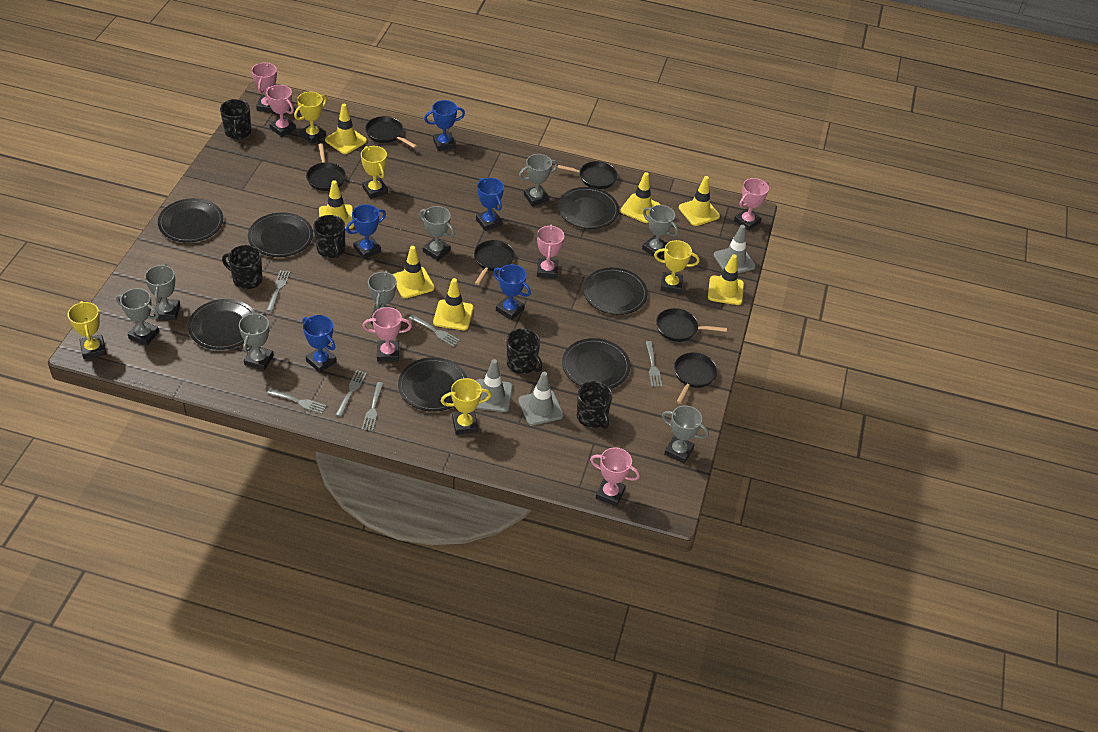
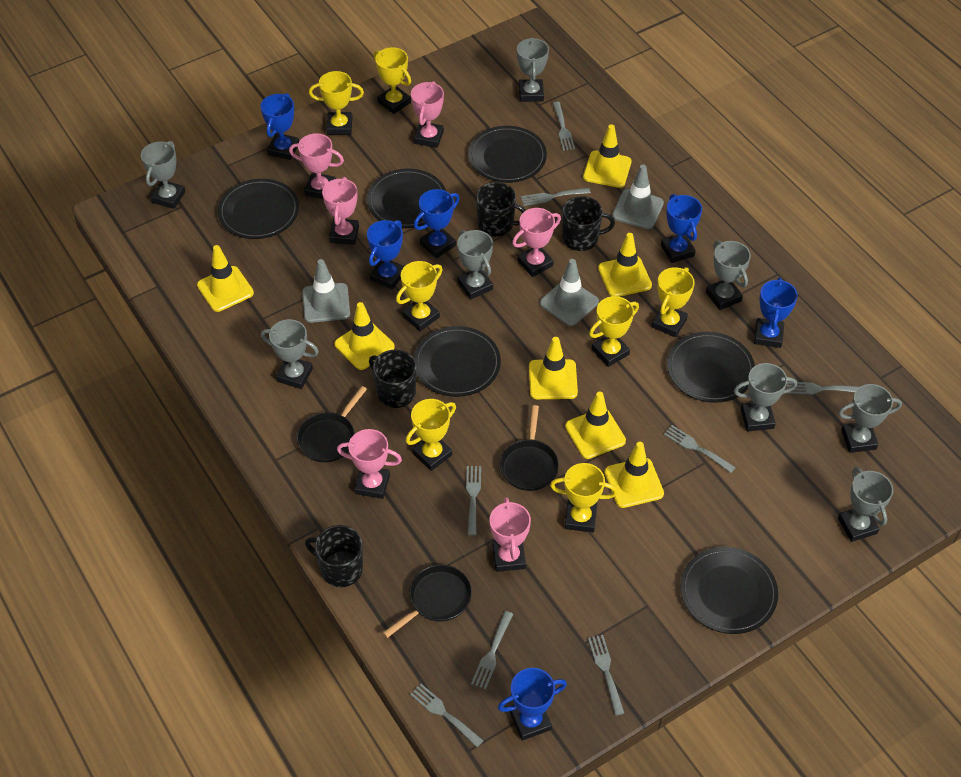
black mug: 5 -> 4
black pan: 6 -> 3
black plate: 7 -> 6
blue trophy: 5 -> 6
grey fork: 6 -> 8
yellow trophy: 5 -> 7

